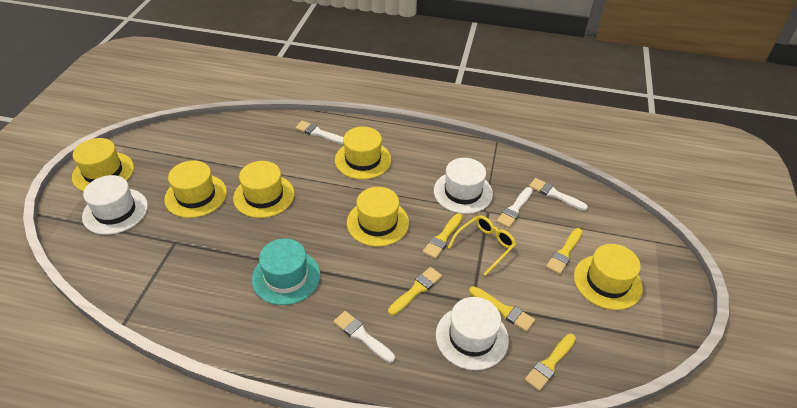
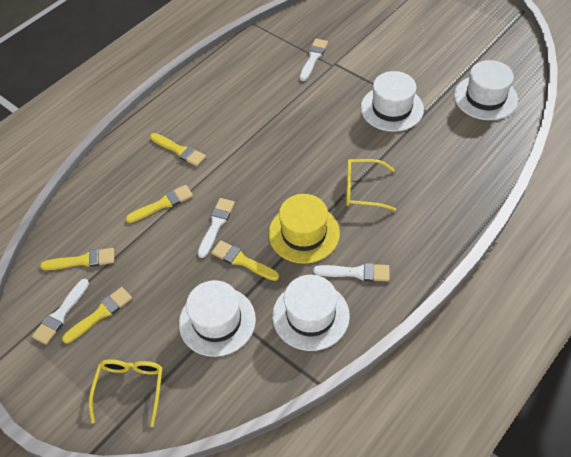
turquoise hat: 1 -> 0
white hat: 3 -> 4
yellow glasses: 1 -> 2
yellow hat: 6 -> 1

